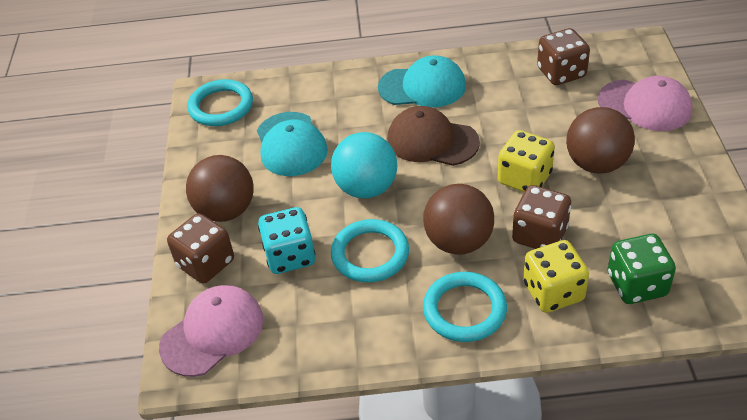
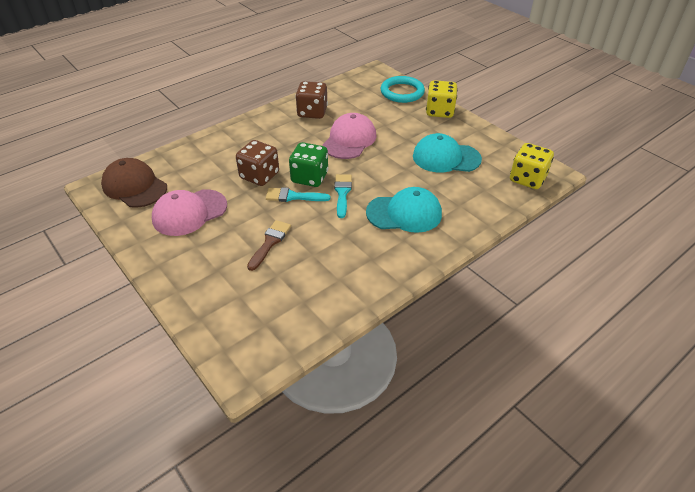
brown ball: 3 -> 0
brown brush: 0 -> 1
brown dice: 3 -> 2
turquoise ball: 1 -> 0
turquoise brush: 0 -> 2
turquoise dice: 1 -> 0
turquoise ring: 3 -> 1

